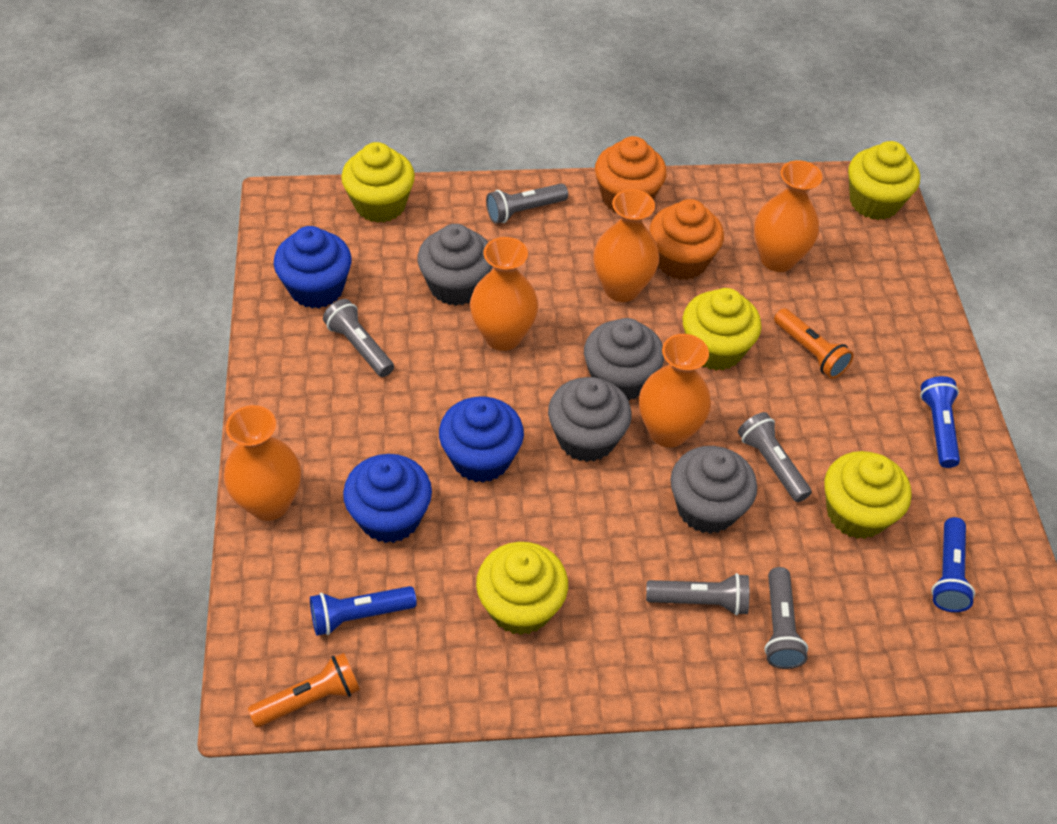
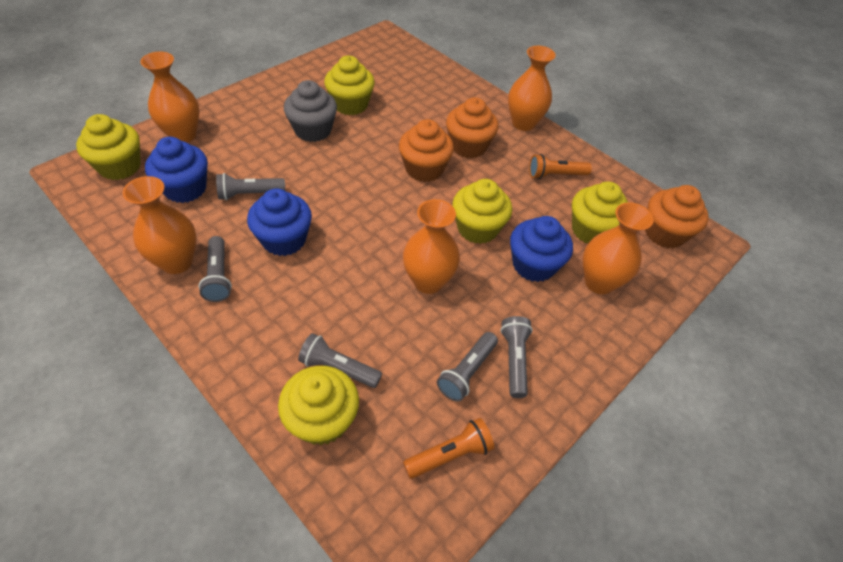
blue flashlight: 3 -> 0
grey cupcake: 4 -> 1
orange cupcake: 2 -> 3

